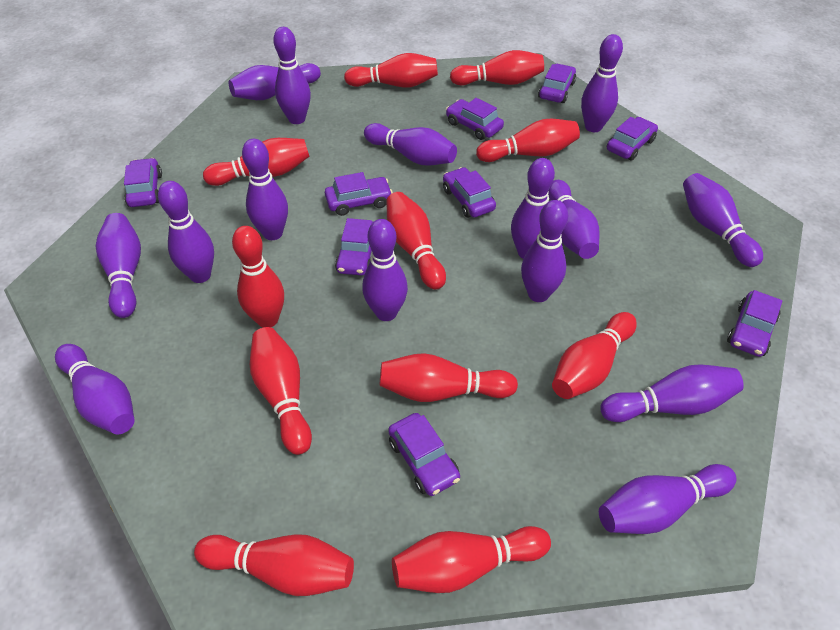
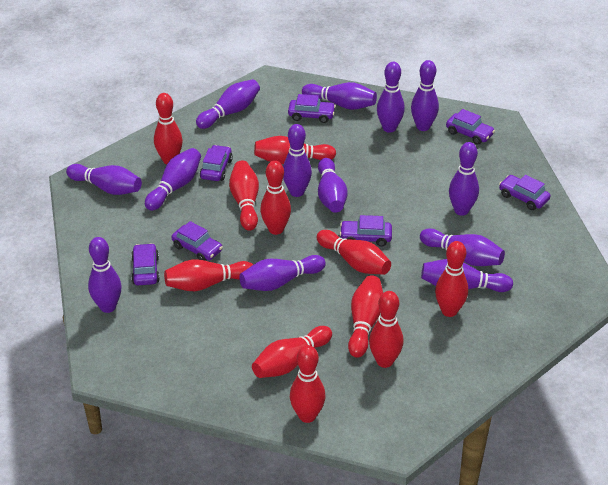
purple bowling pin: 15 -> 13
purple car: 9 -> 7

